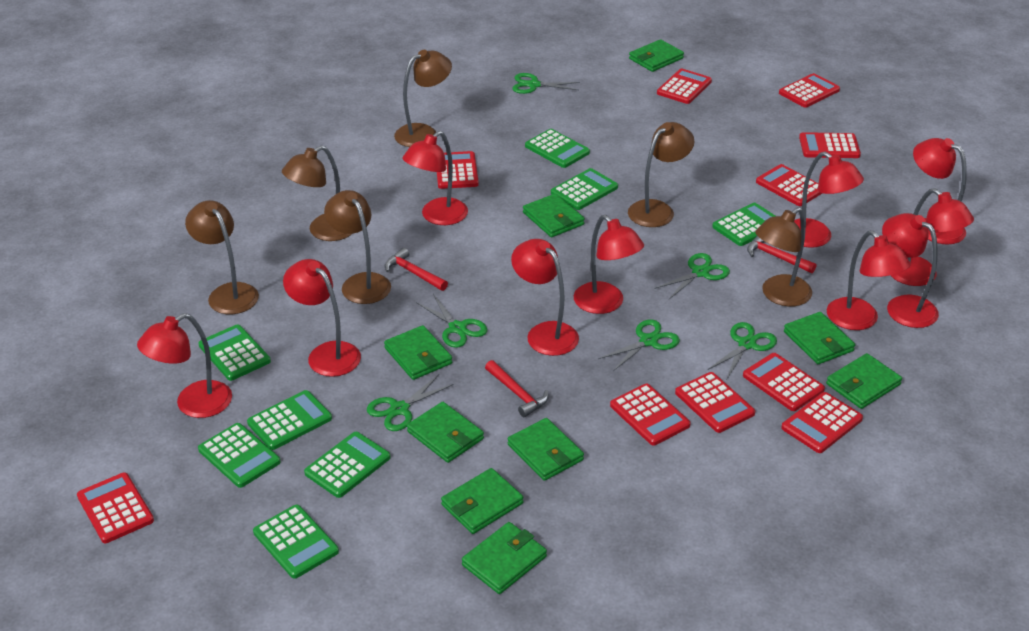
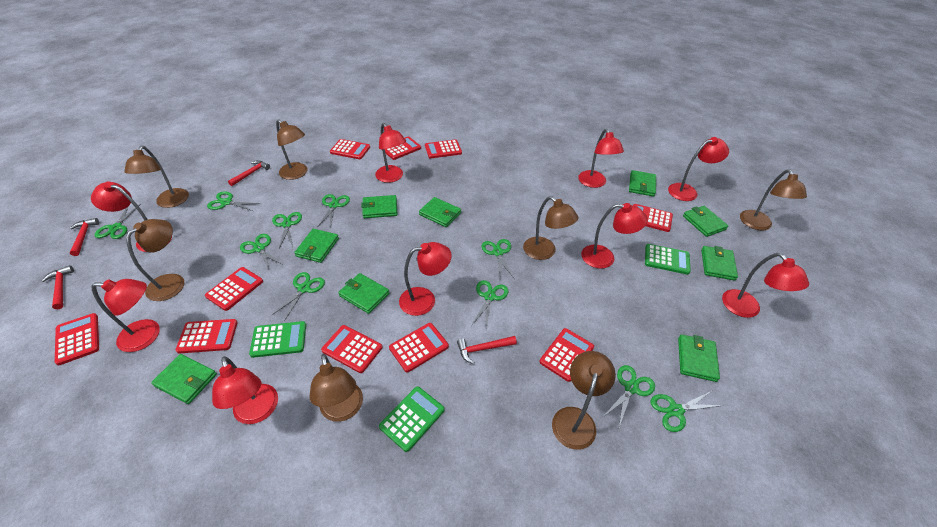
brown lamp: 6 -> 7
green calculator: 8 -> 3
green scissors: 6 -> 10
red hammer: 3 -> 4
red lamp: 10 -> 9

